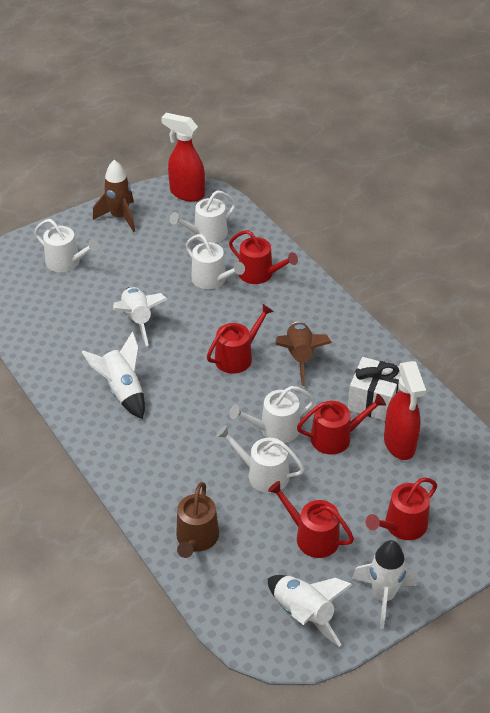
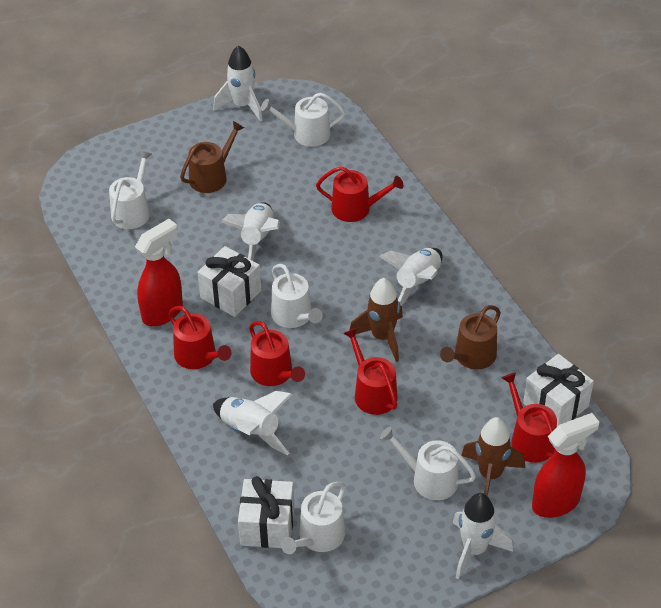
brown watering can: 1 -> 2
white gift: 1 -> 3
white rocket: 4 -> 5

